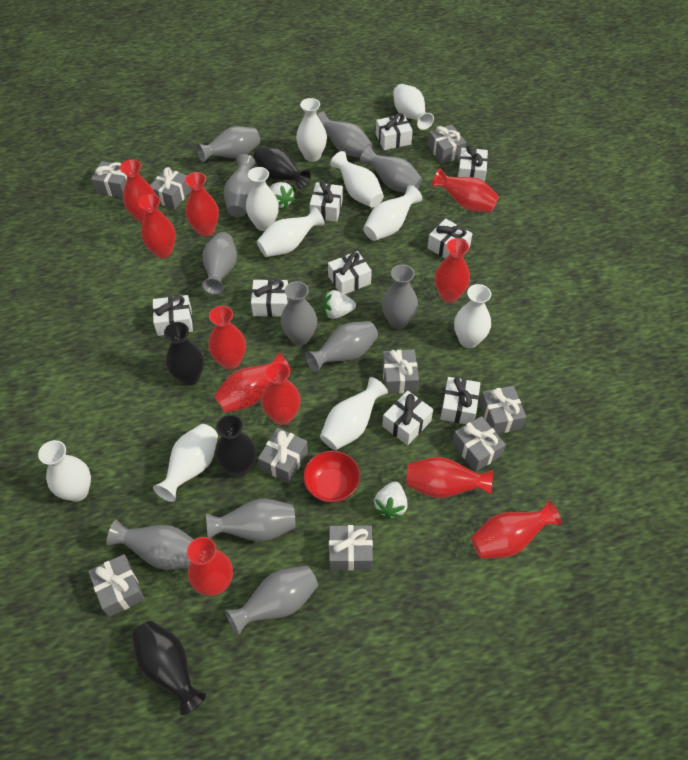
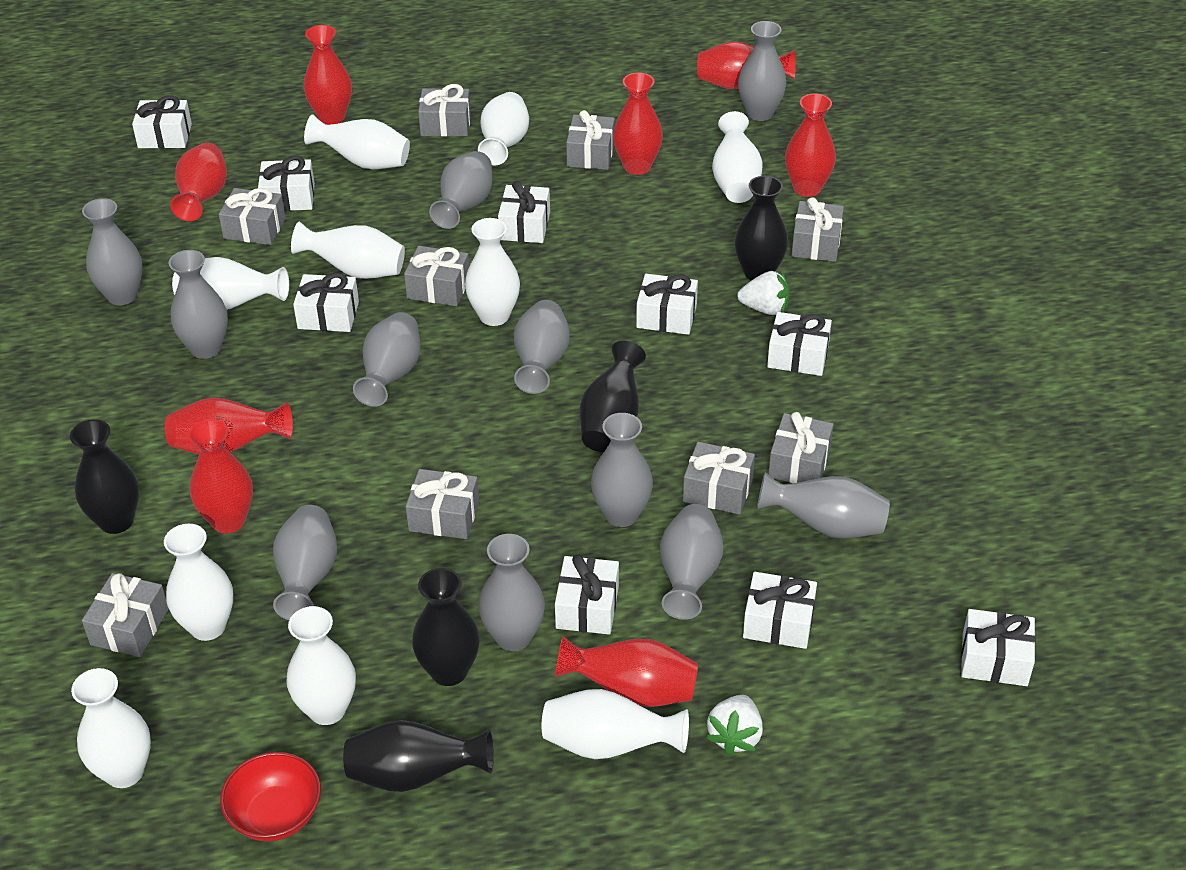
black vase: 4 -> 5
red vase: 11 -> 8
white strawberry: 3 -> 2

